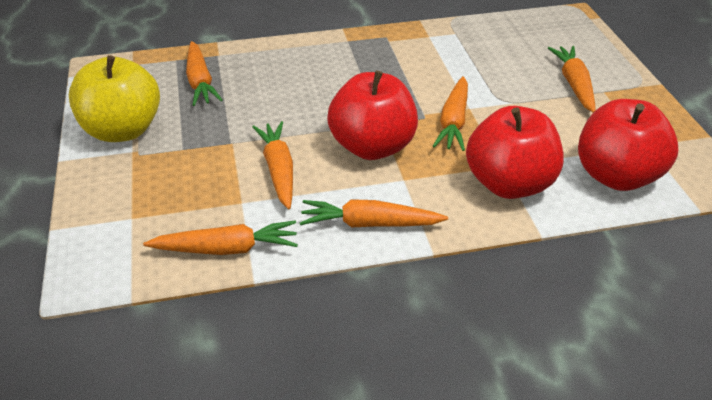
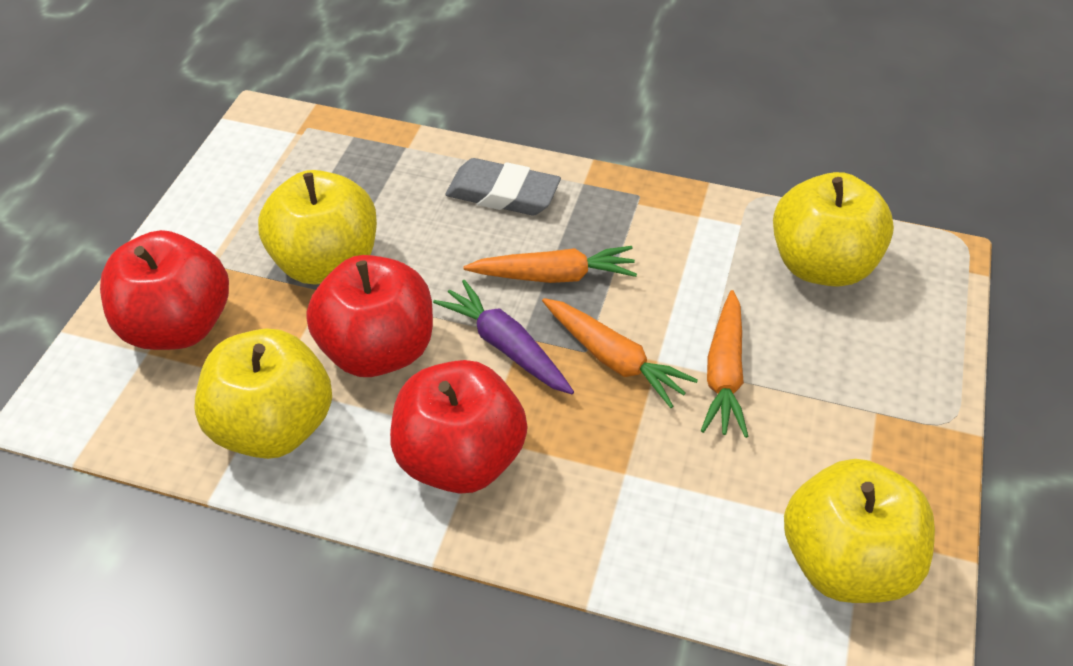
grey eraser: 0 -> 1
orange carrot: 6 -> 3
purple carrot: 0 -> 1
yellow apple: 1 -> 4

